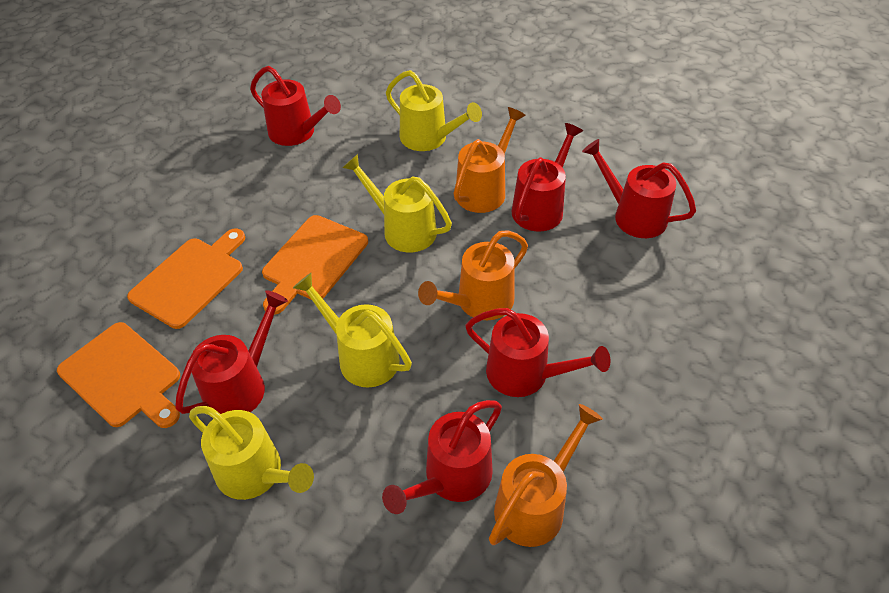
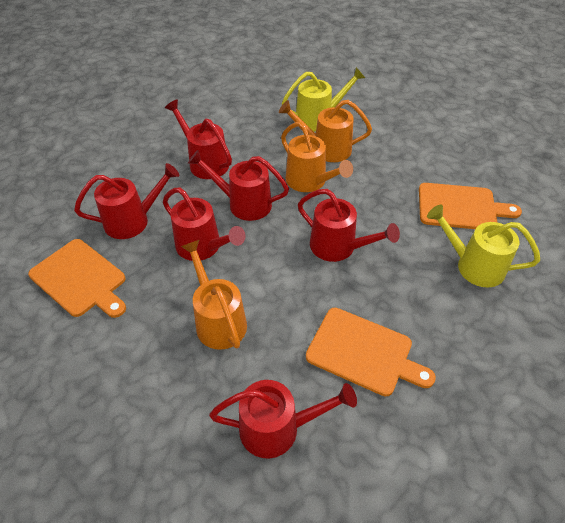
yellow watering can: 4 -> 2

